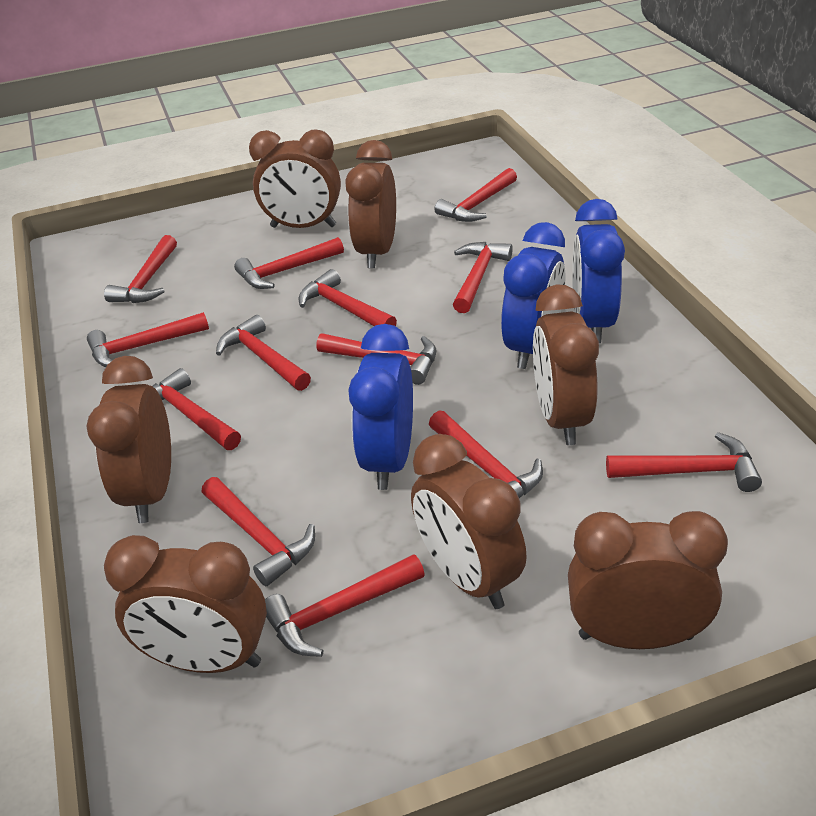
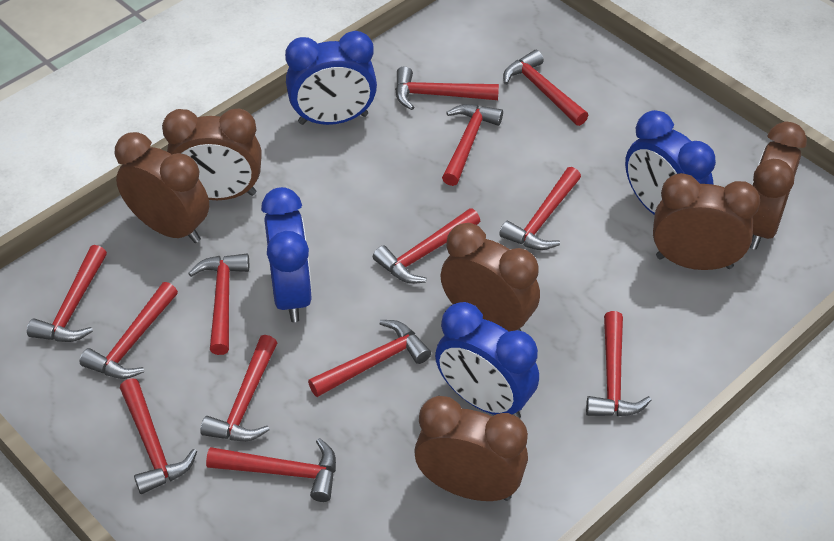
blue clock: 3 -> 4
brown clock: 7 -> 6

